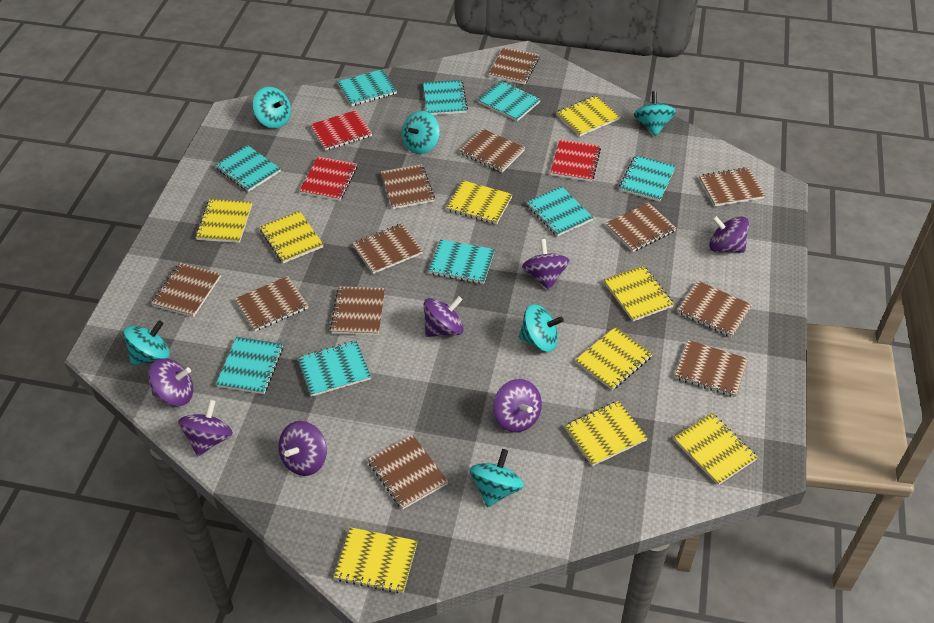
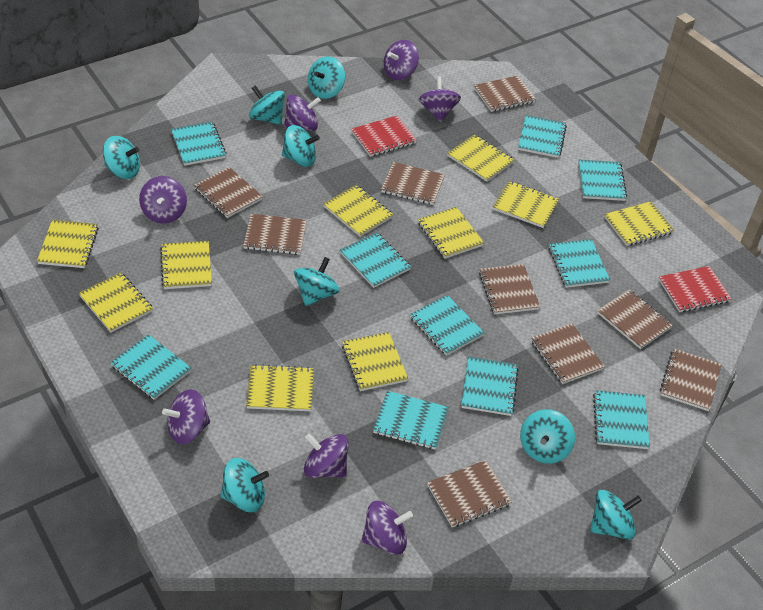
brown notebook: 12 -> 9
red notebook: 3 -> 2
turquoise notebook: 9 -> 10
turquoise spinning top: 6 -> 8
yellow notebook: 9 -> 10

